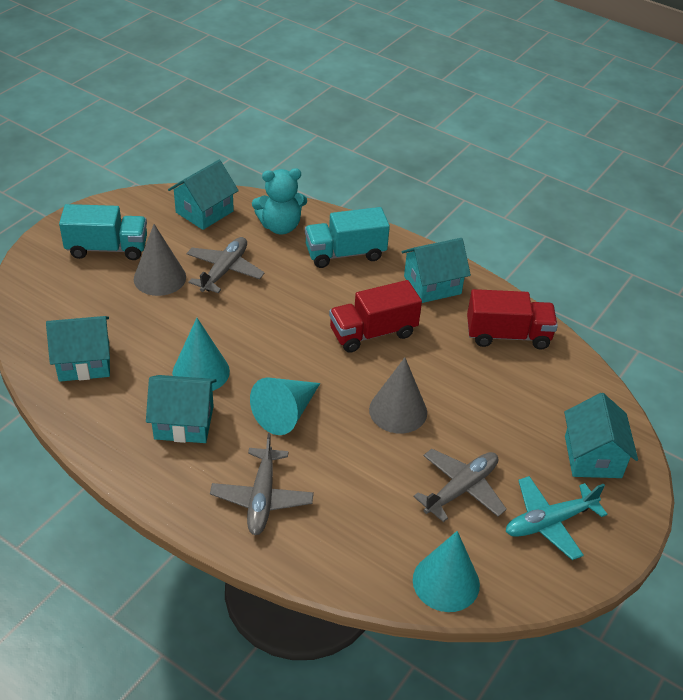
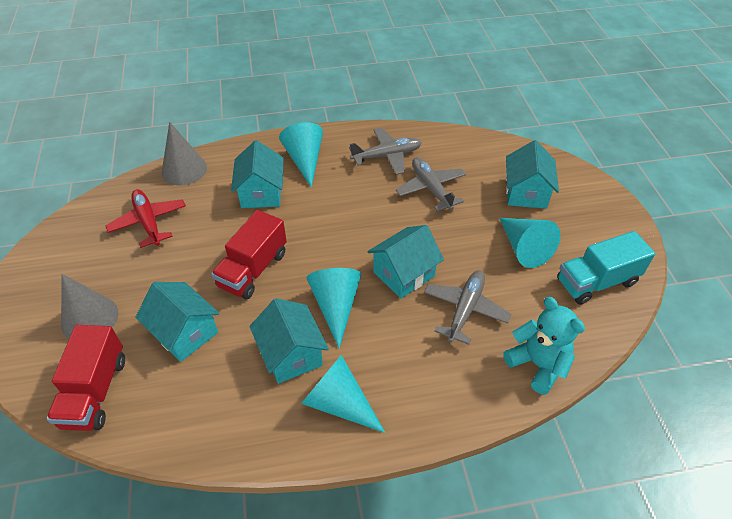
red plane: 0 -> 1
turquoise cone: 3 -> 4
turquoise plane: 1 -> 0
turquoise truck: 2 -> 1

